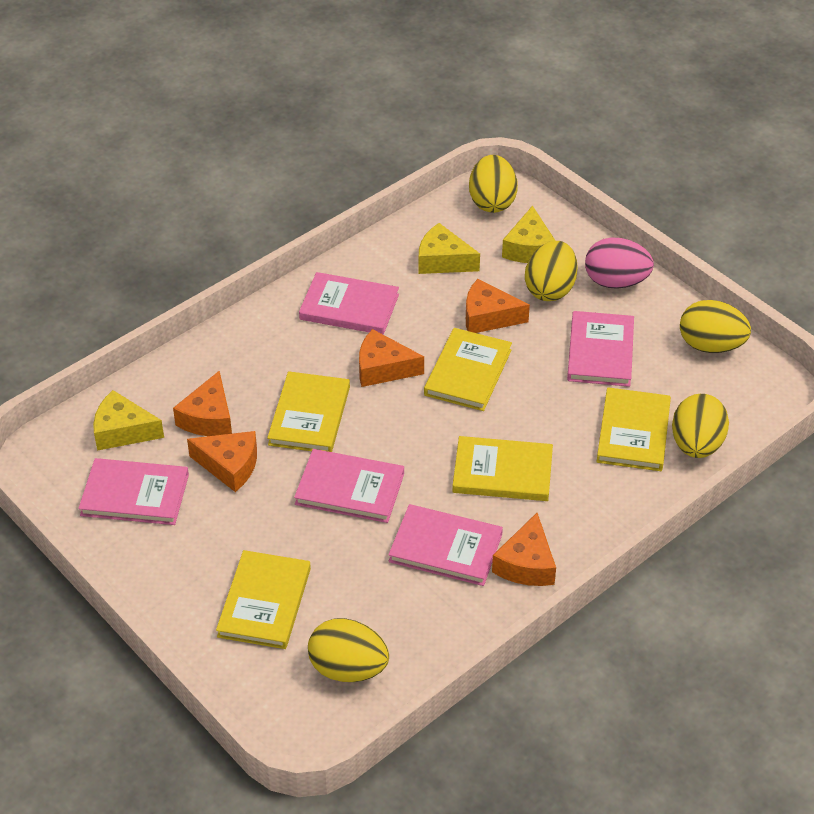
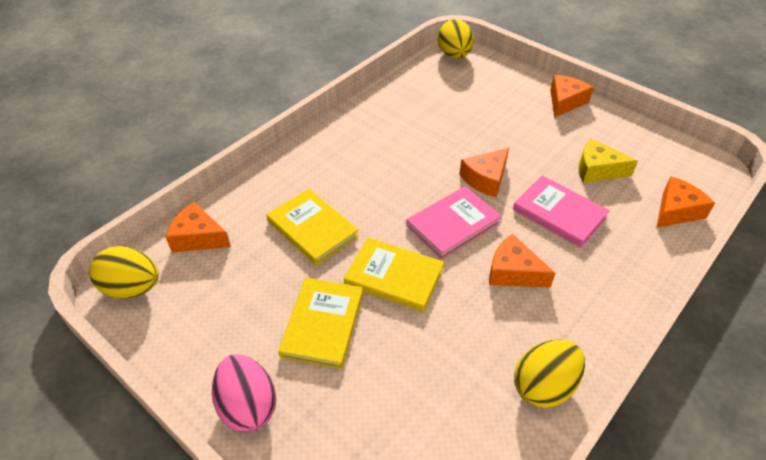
pink book: 5 -> 2
yellow book: 5 -> 3
yellow cheese: 3 -> 1
yellow egg: 5 -> 3

